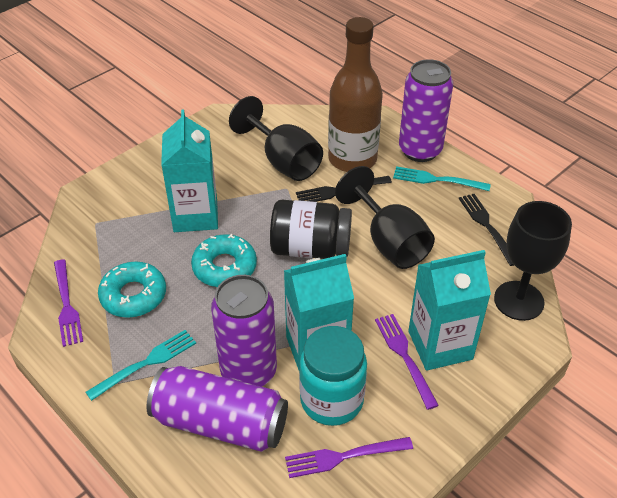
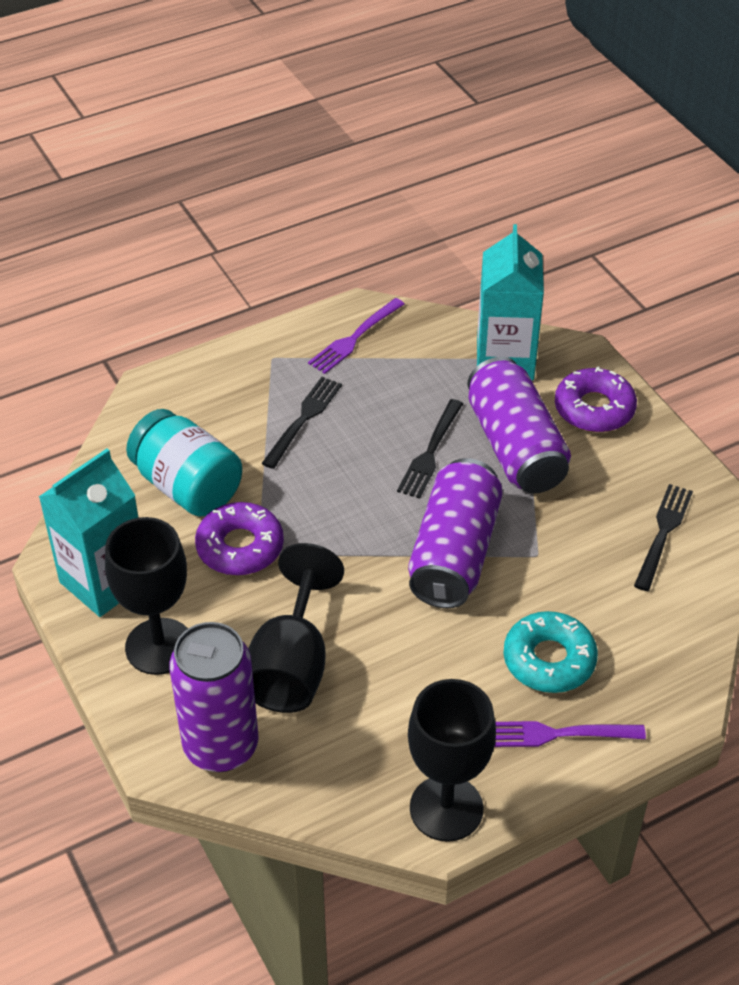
black fork: 2 -> 3
black jar: 1 -> 0
brown bottle: 1 -> 0
purple donut: 0 -> 2
purple fork: 3 -> 2
turquoise carton: 3 -> 2
turquoise donut: 2 -> 1
turquoise fork: 2 -> 0

